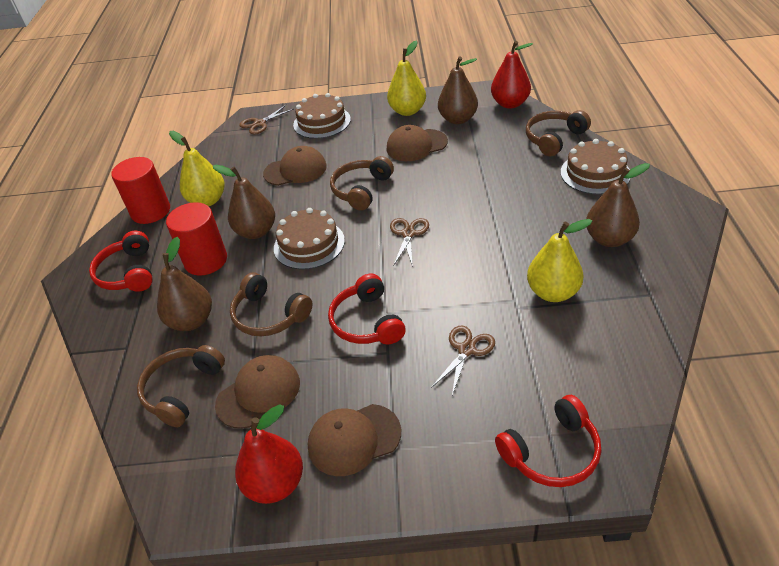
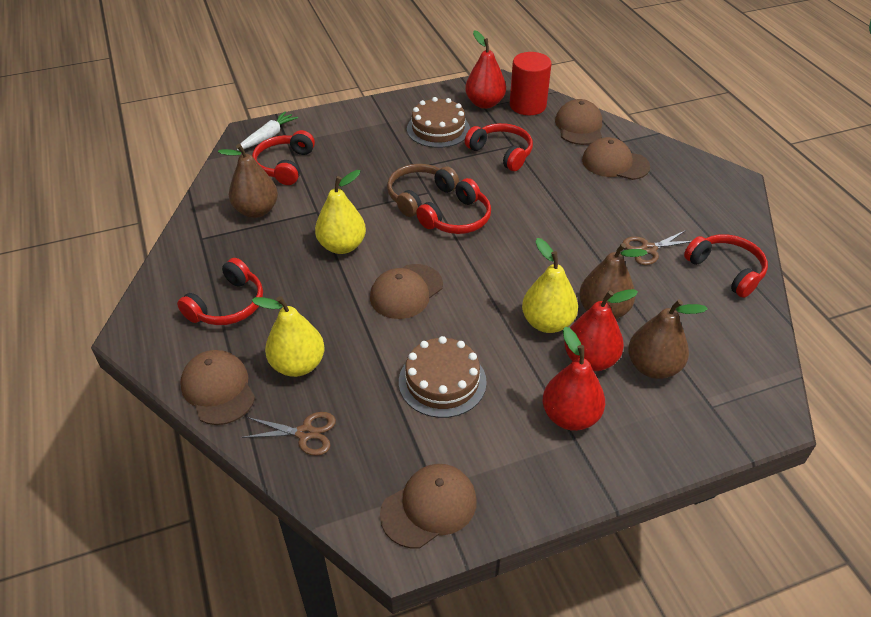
brown cake: 3 -> 2
brown cap: 4 -> 5
brown headphones: 4 -> 1
brown pear: 4 -> 3
brown scissors: 3 -> 2
red cylinder: 2 -> 1
red headphones: 3 -> 5
red pear: 2 -> 3
white carrot: 0 -> 1

